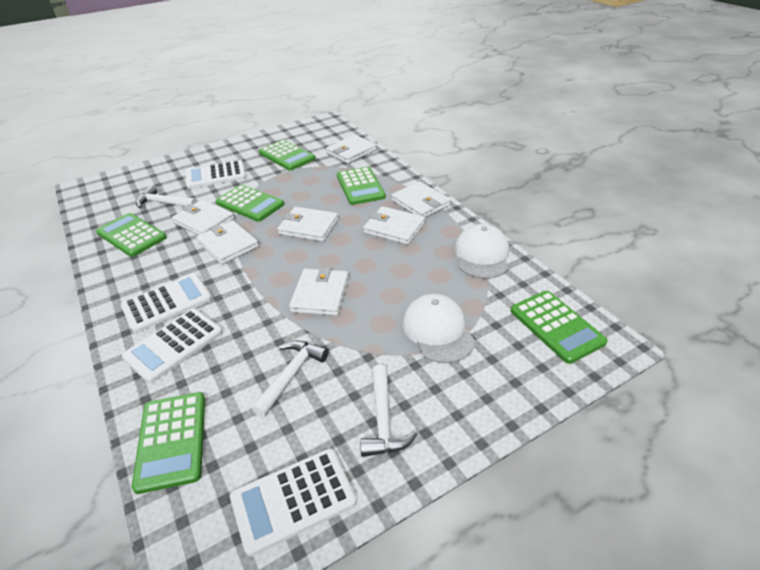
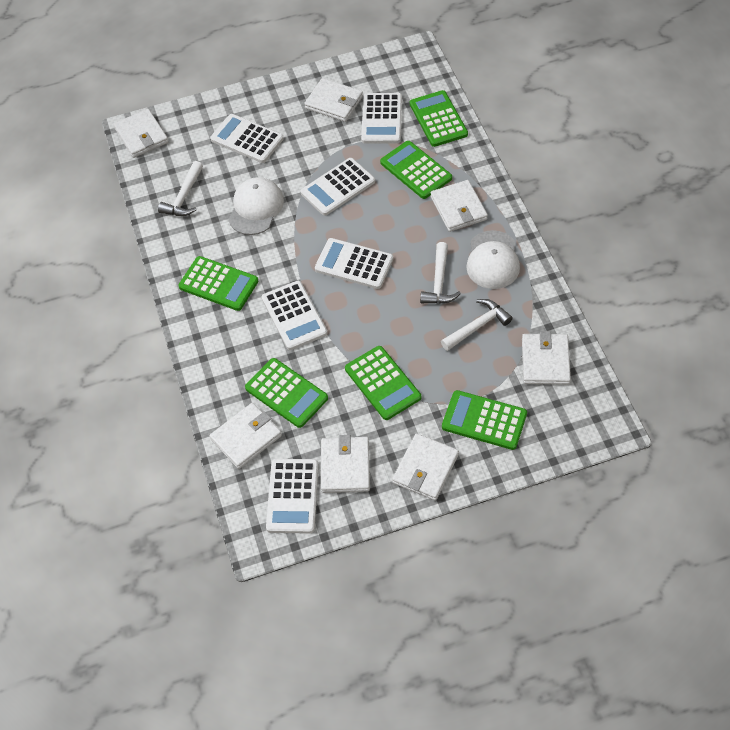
white calculator: 4 -> 6

